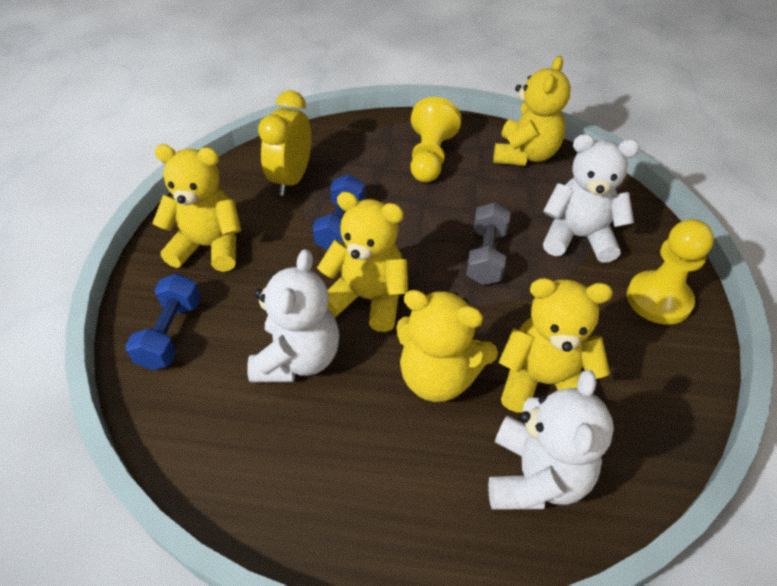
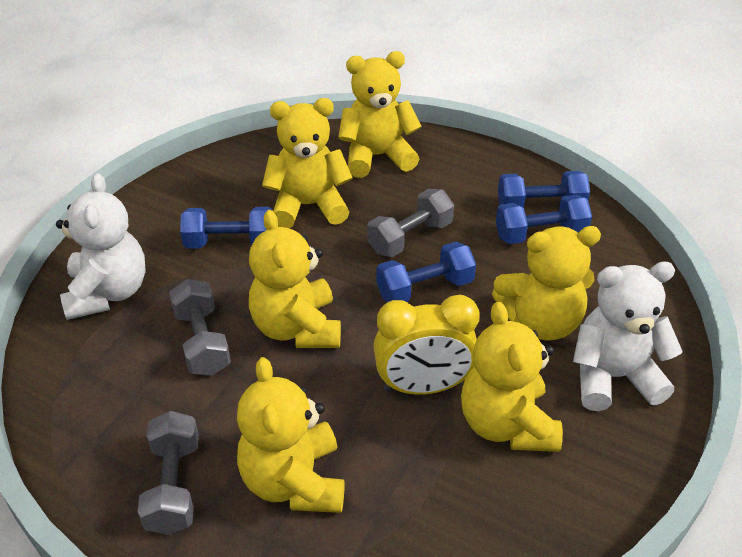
blue dumbbell: 2 -> 4
grey dumbbell: 1 -> 3
white teddy bear: 3 -> 2
yellow pawn: 2 -> 0
yellow teddy bear: 5 -> 6

